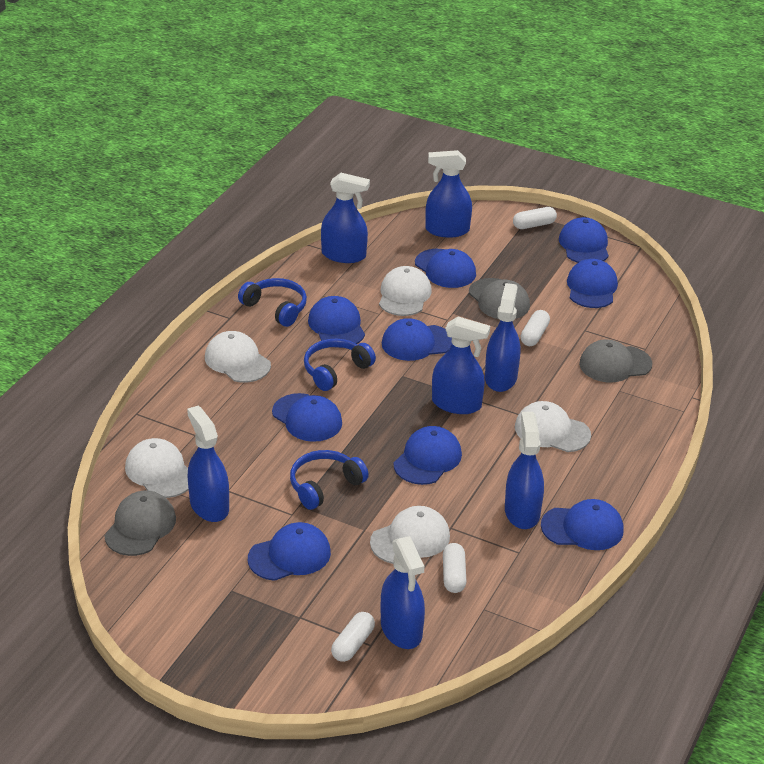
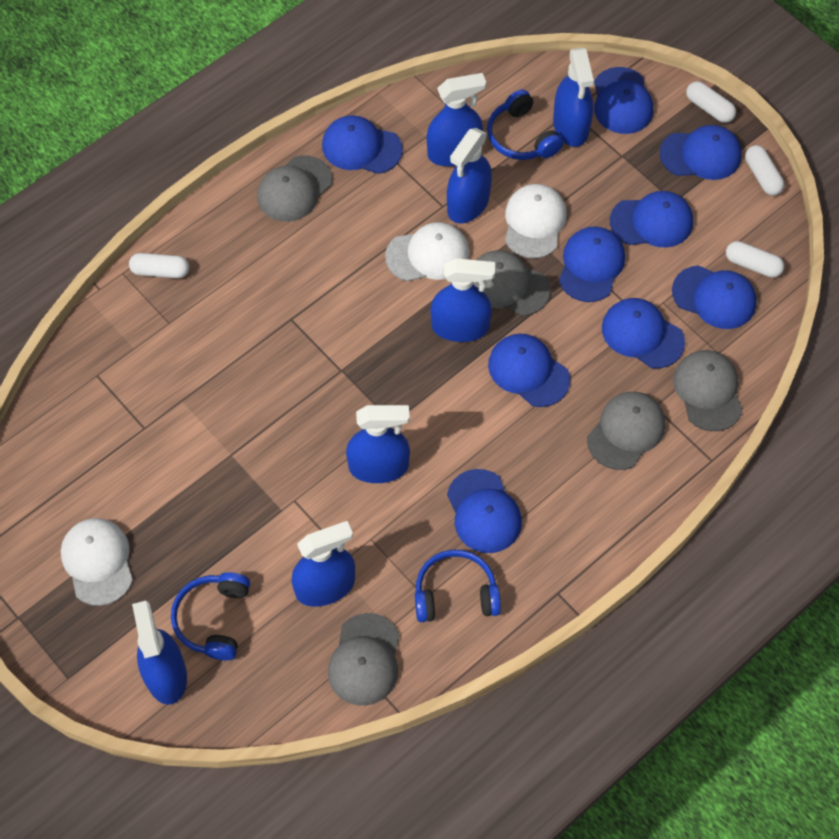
grey cap: 3 -> 5
white cap: 5 -> 3

